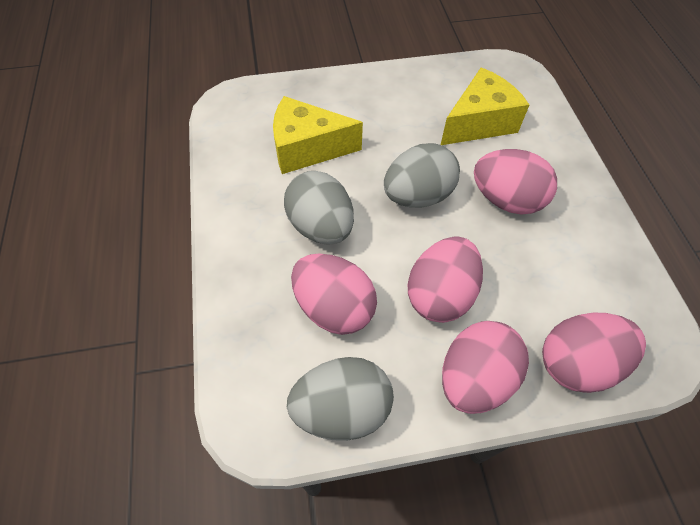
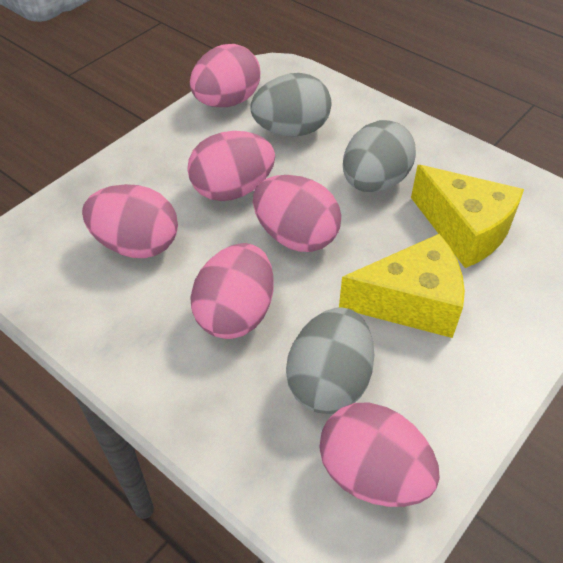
pink egg: 5 -> 6

